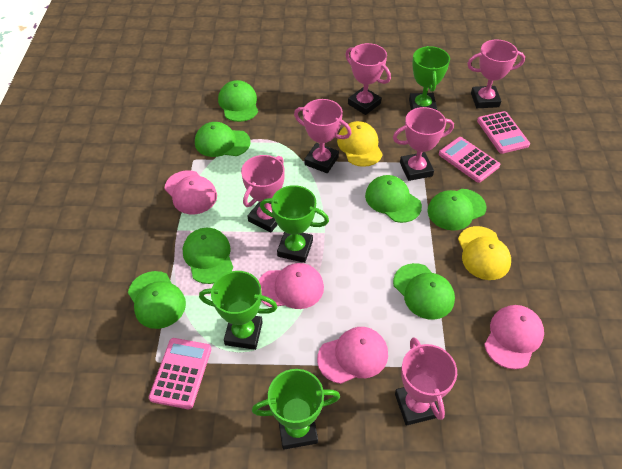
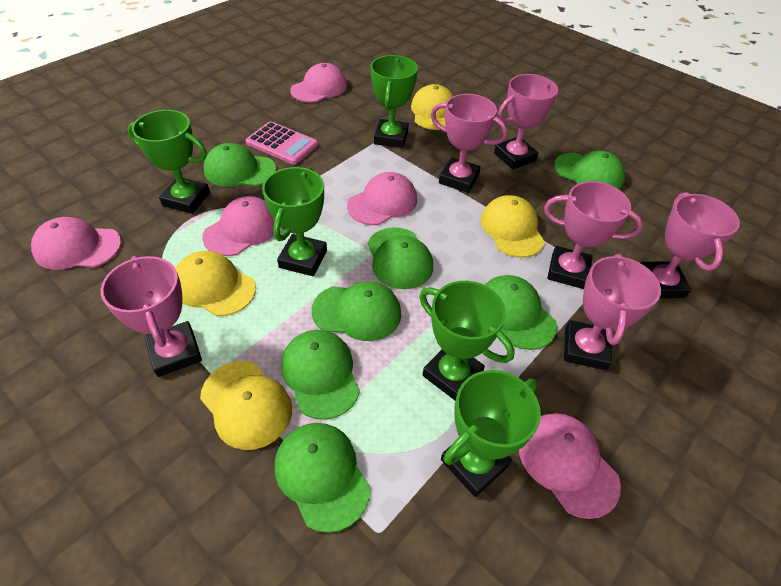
green trophy: 4 -> 5
pink calculator: 3 -> 1
pink cap: 4 -> 5
yellow cap: 2 -> 4

